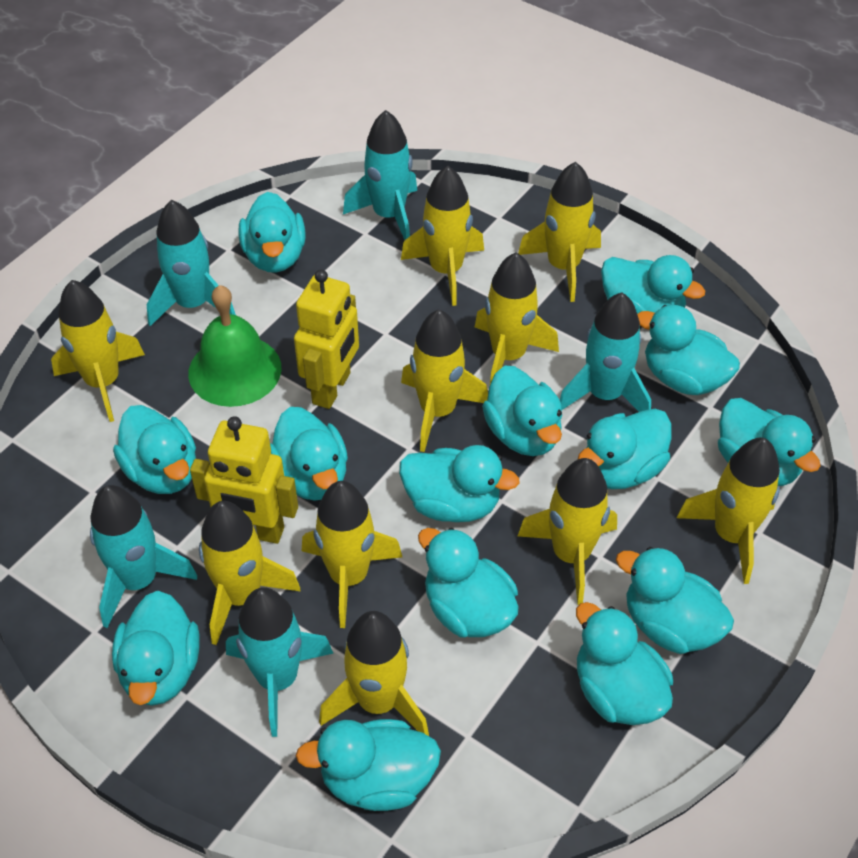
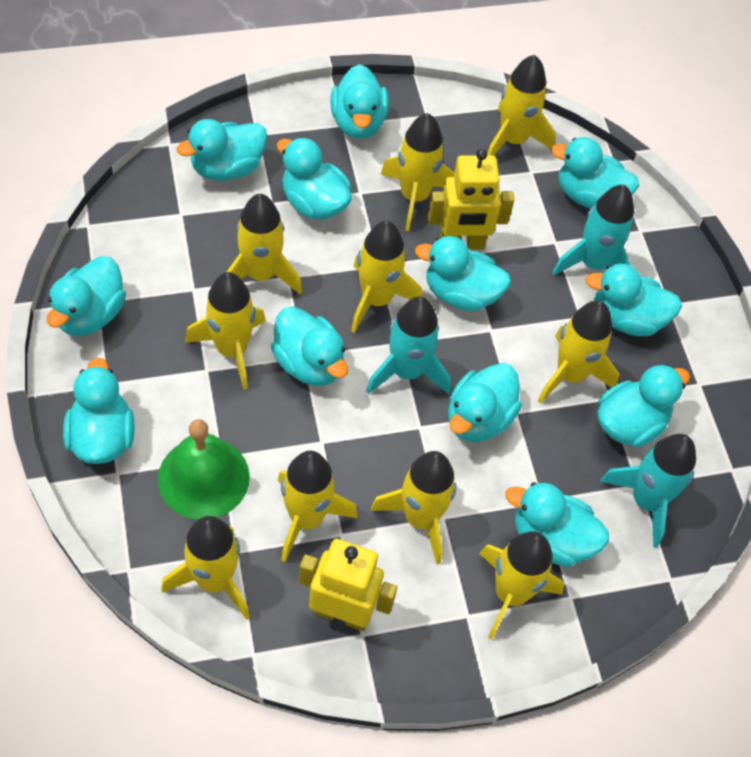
turquoise duck: 14 -> 12
turquoise rocket: 5 -> 3

